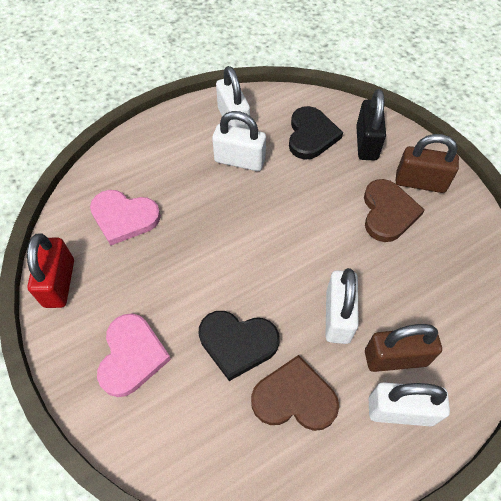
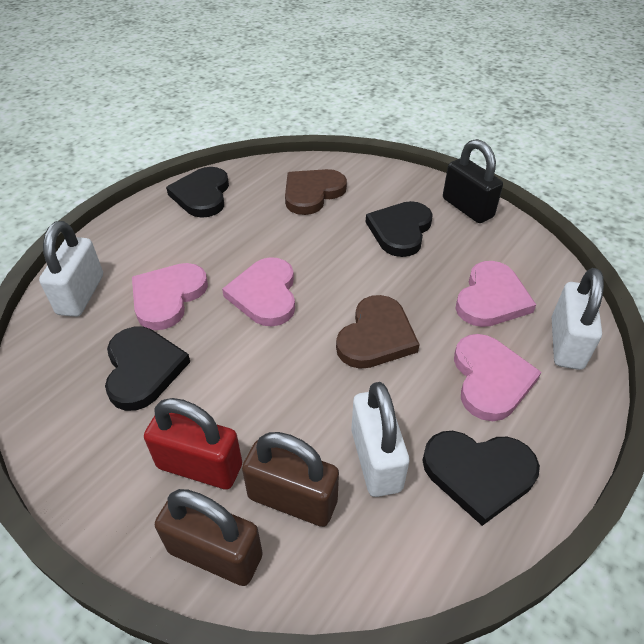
black heart: 2 -> 4
pink heart: 2 -> 4
white padlock: 4 -> 3

